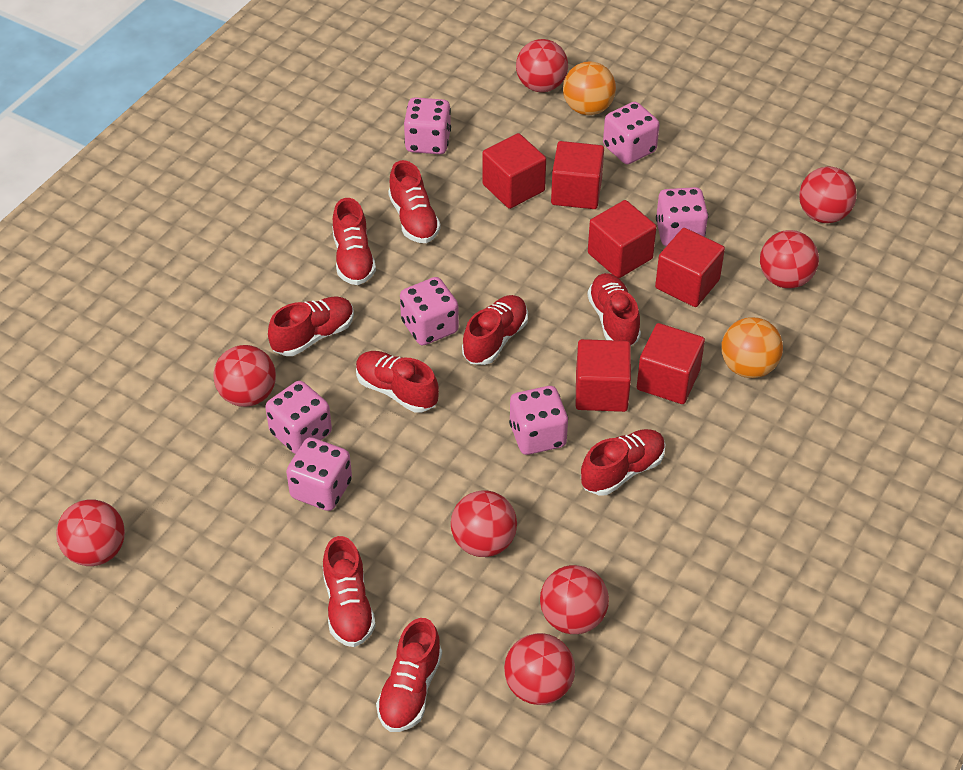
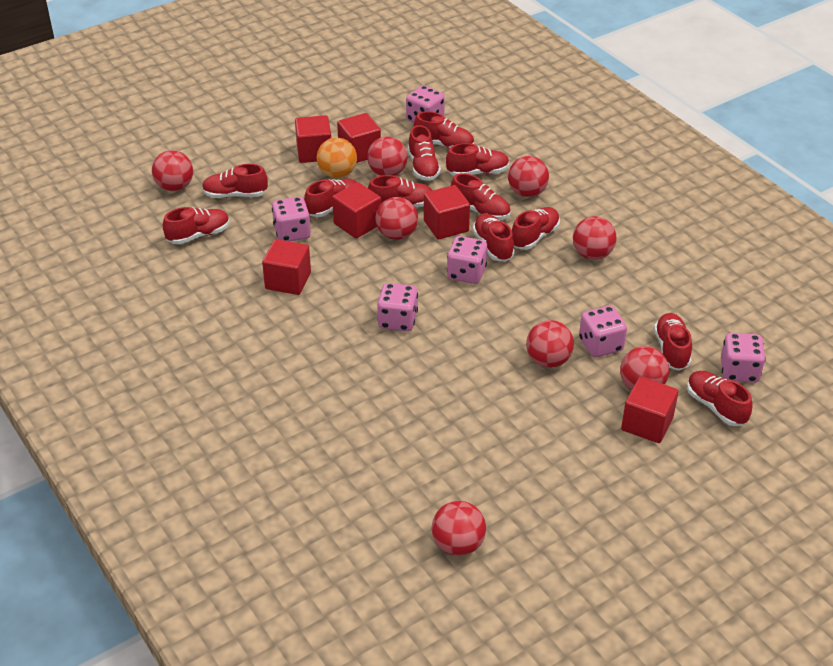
orange ball: 2 -> 1
pink dice: 7 -> 6
red shoe: 9 -> 12

